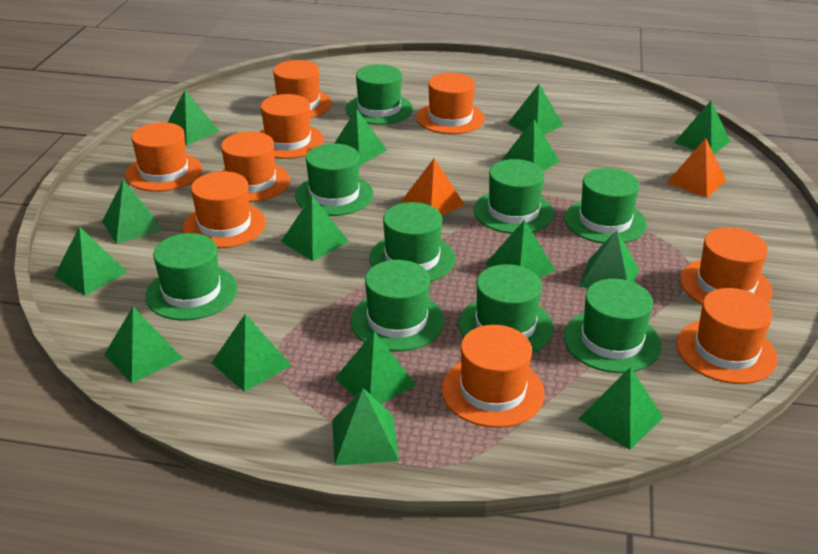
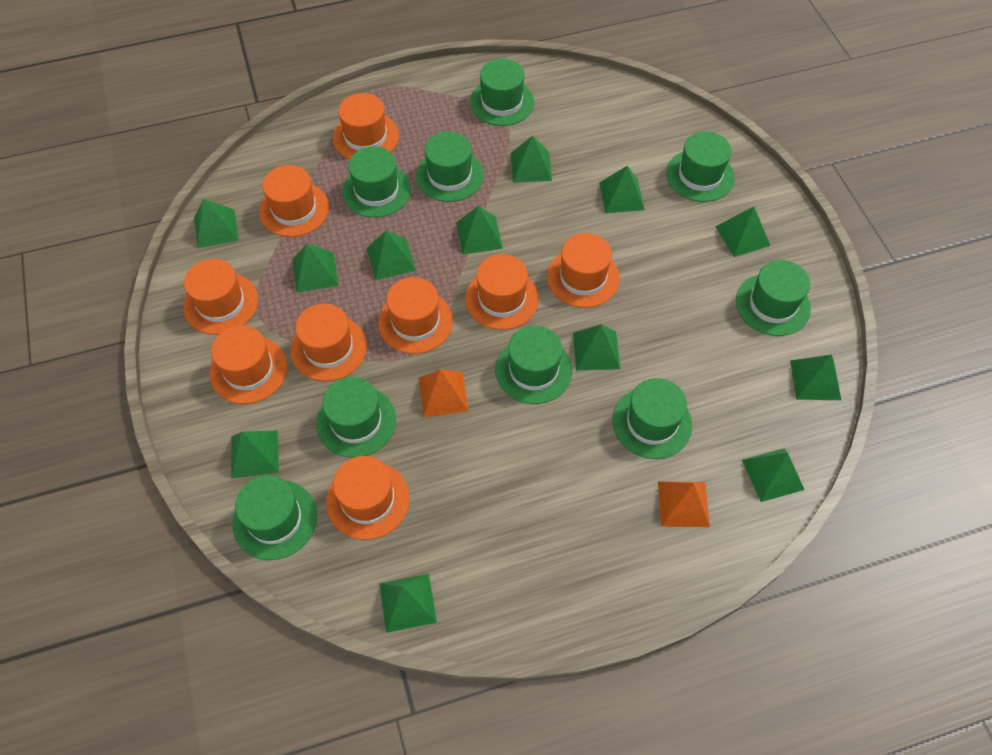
green pyramid: 15 -> 12

